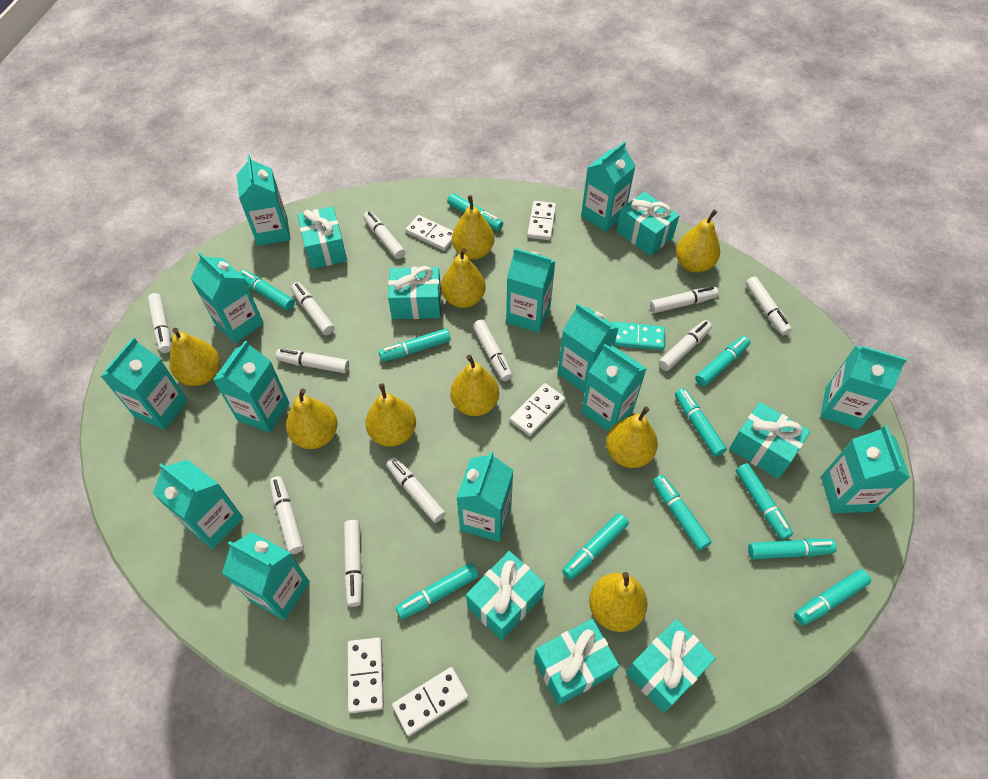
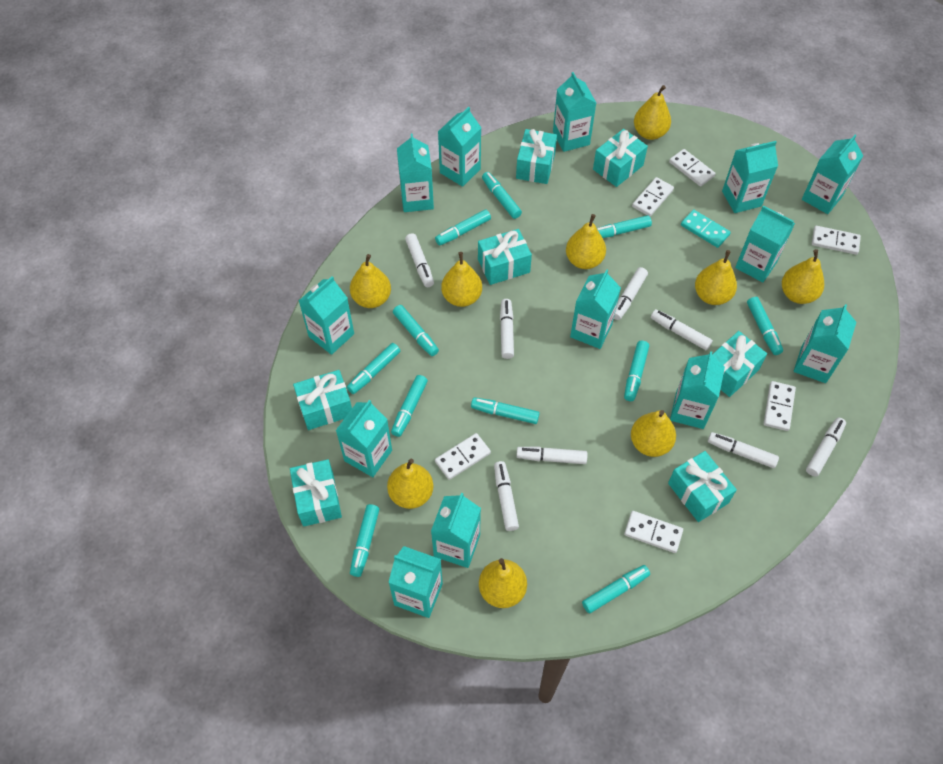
white domino: 5 -> 6
white marker: 11 -> 8

